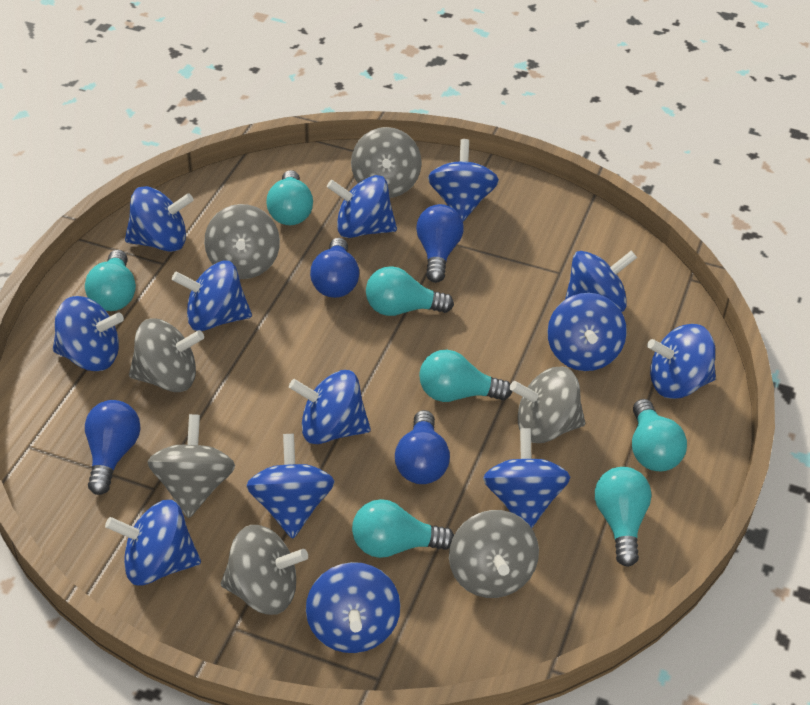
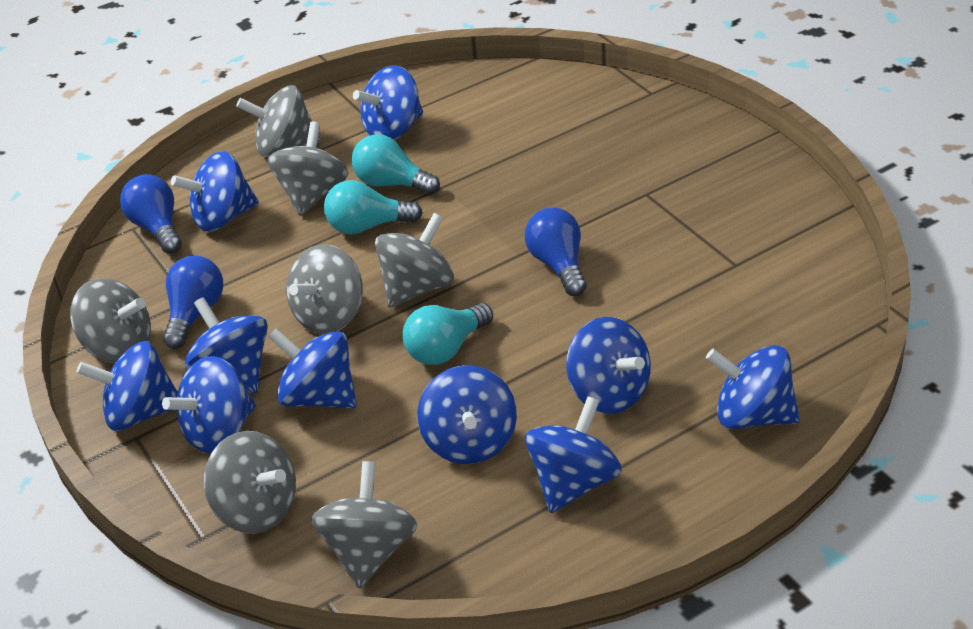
blue light bulb: 4 -> 3
blue spinning top: 13 -> 10
turquoise light bulb: 7 -> 3

